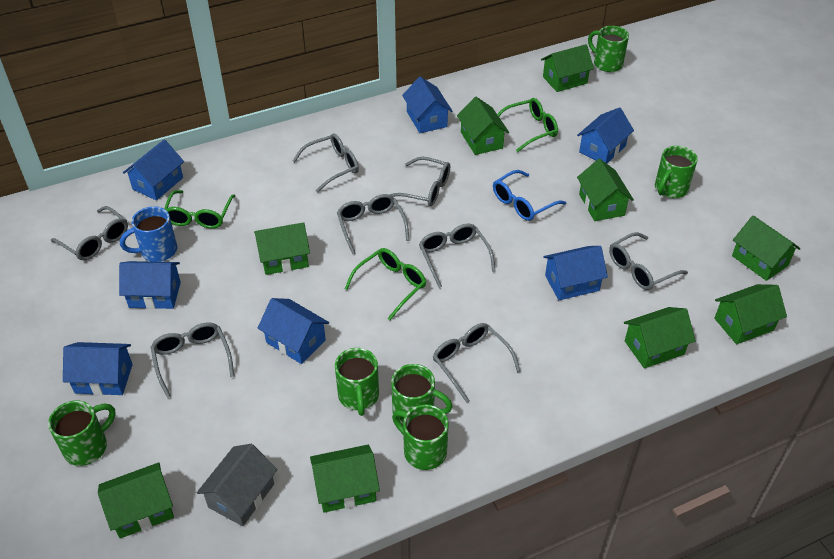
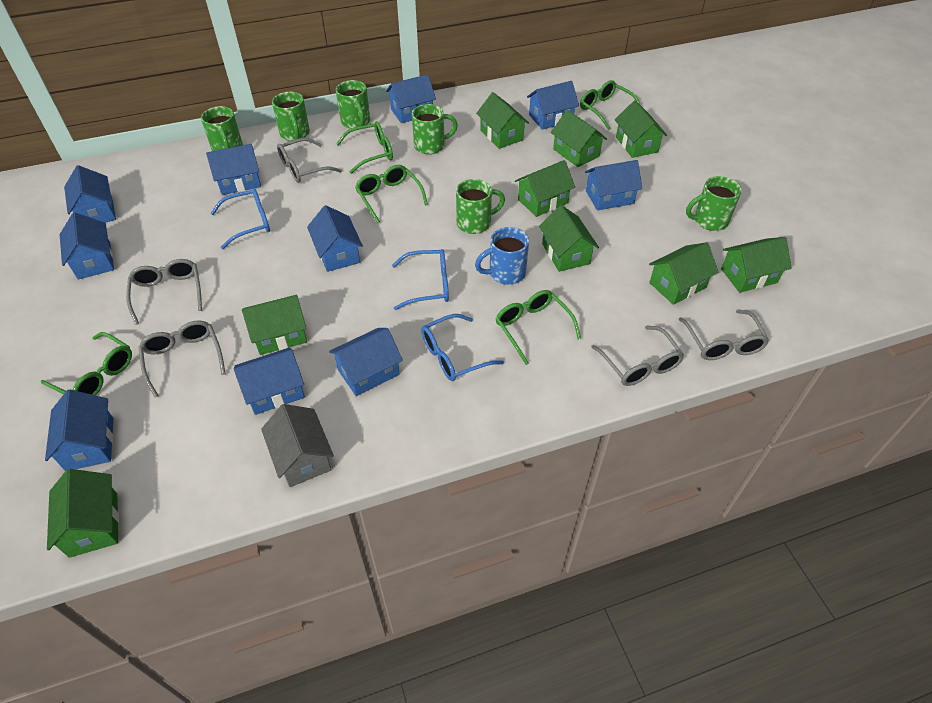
blue glasses: 1 -> 3
blue house: 7 -> 10
green glasses: 3 -> 5
grey glasses: 8 -> 5

